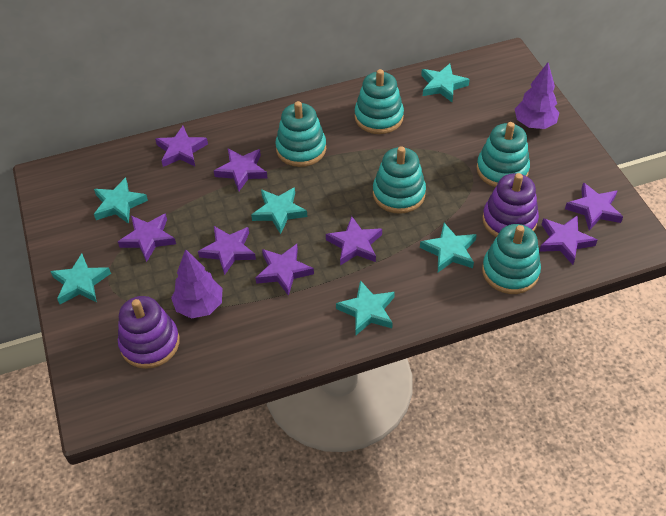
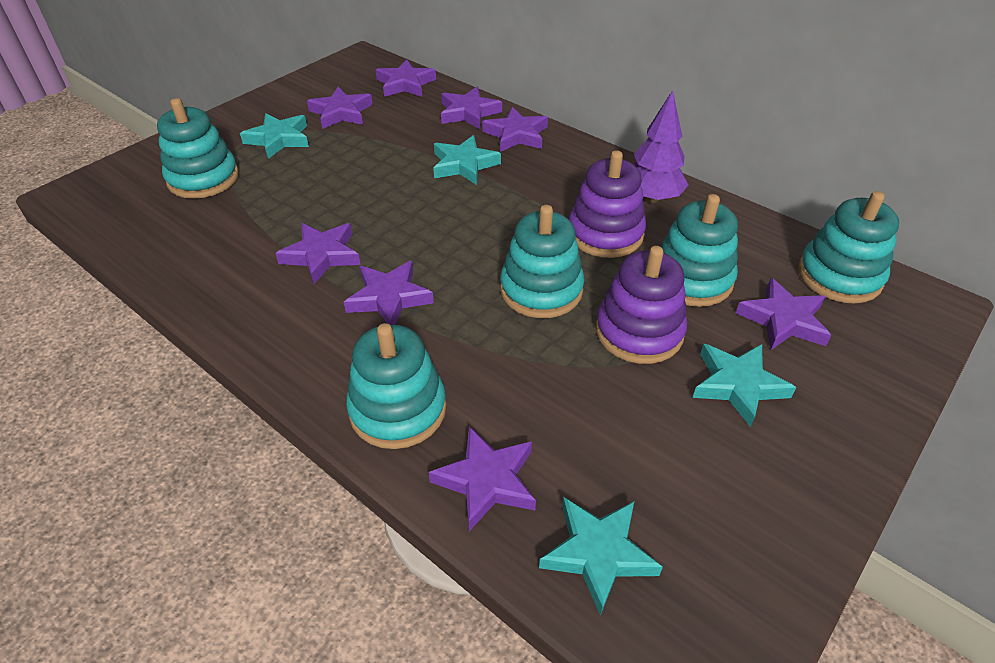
purple tree: 2 -> 1
turquoise star: 6 -> 4

